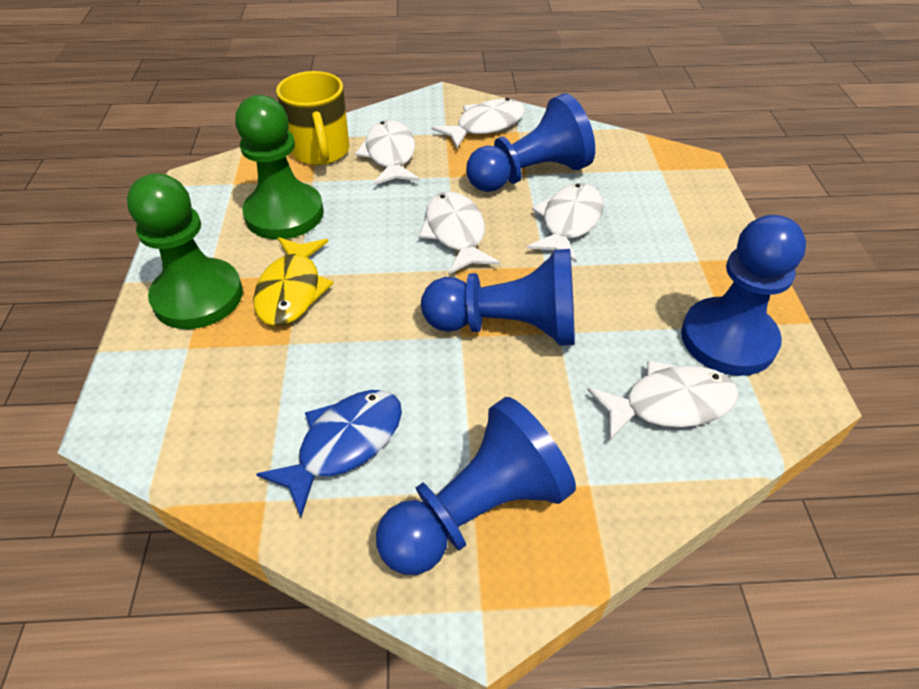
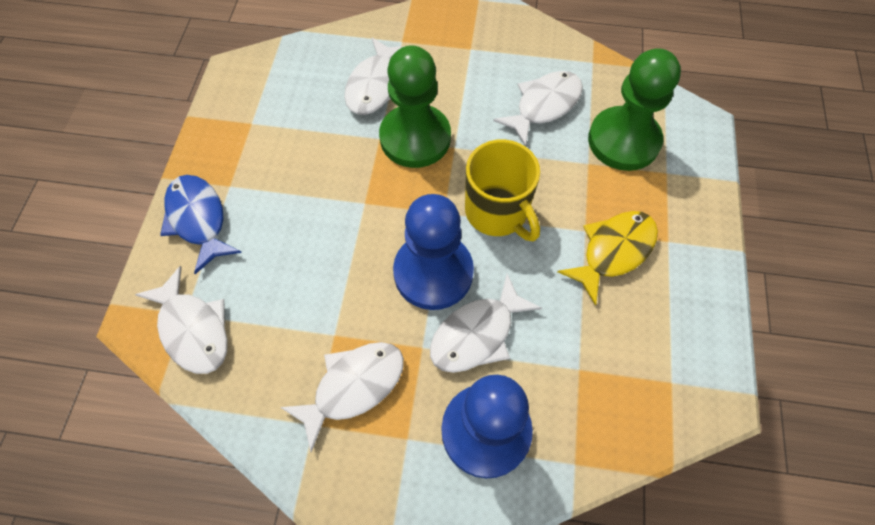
blue pawn: 4 -> 2

